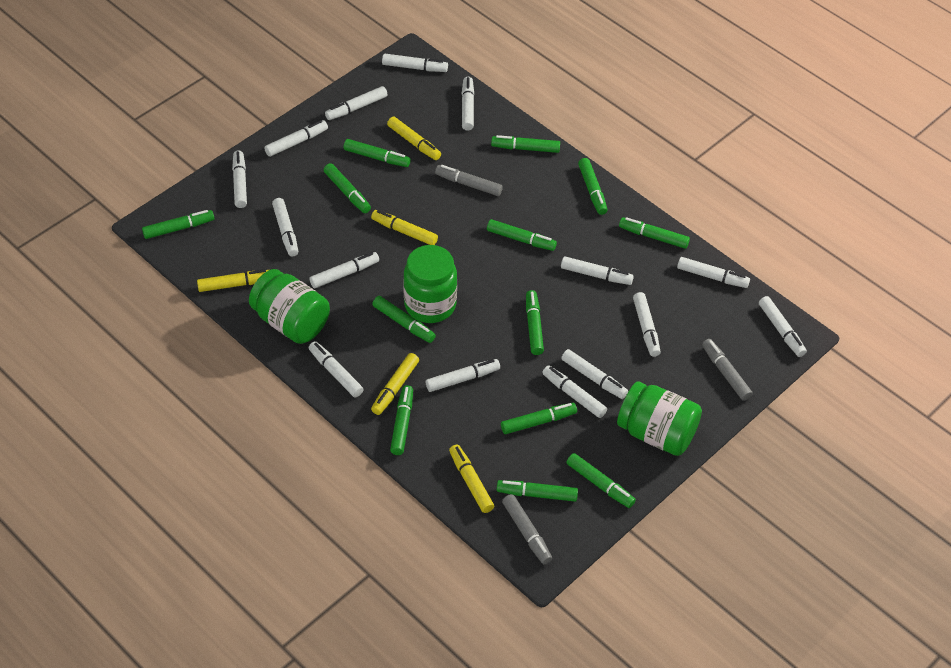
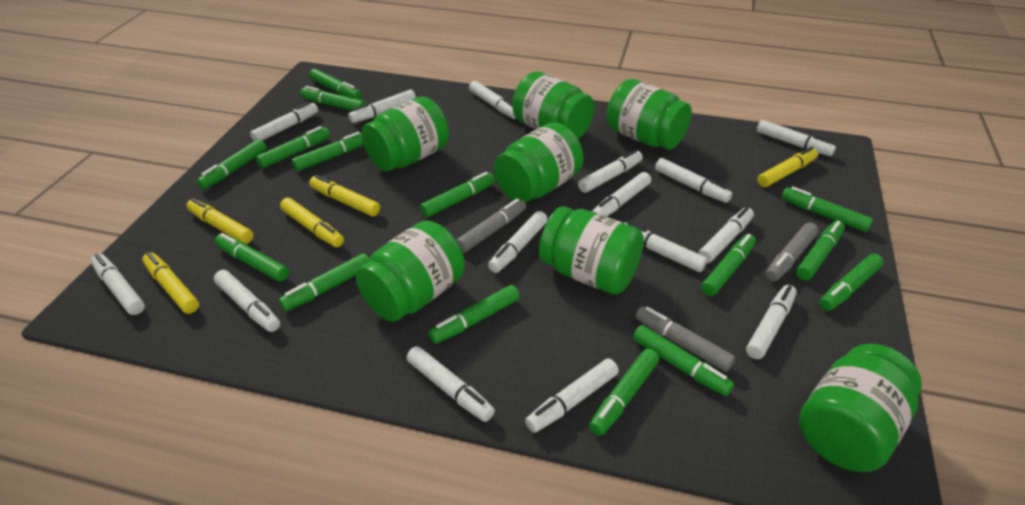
green jar: 3 -> 7
green marker: 13 -> 15

